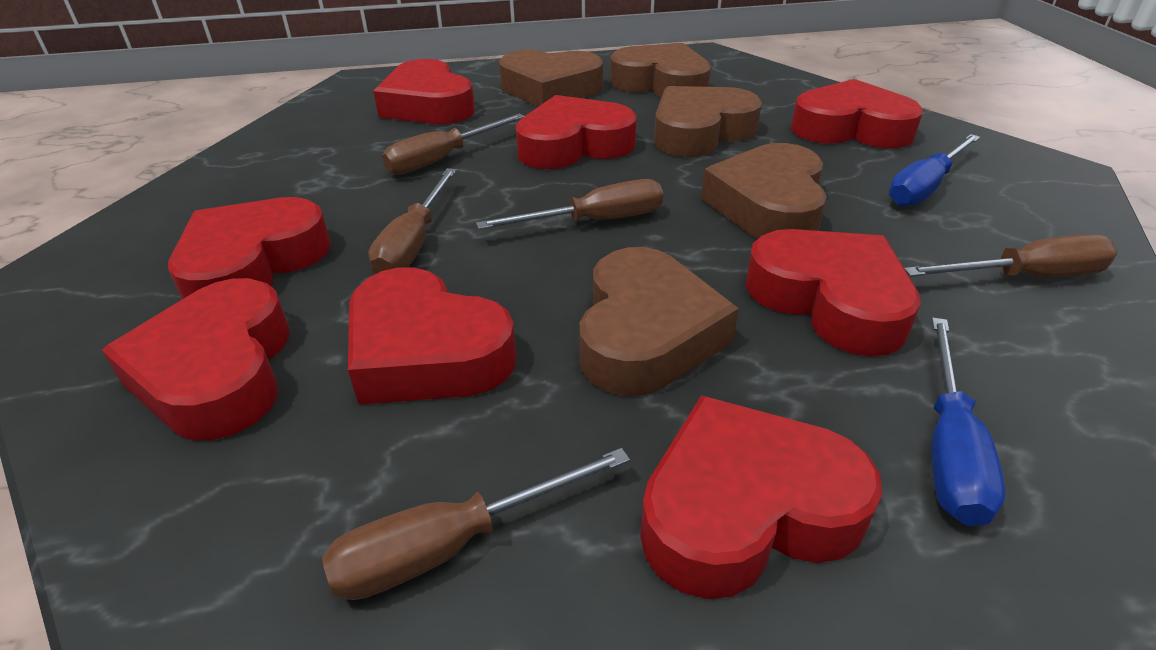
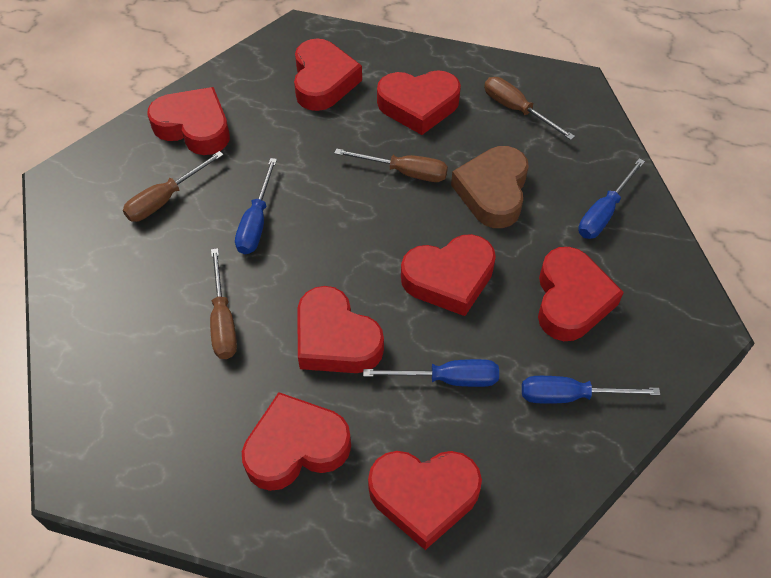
blue screwdriver: 2 -> 4
brown heart: 5 -> 1
brown screwdriver: 5 -> 4

